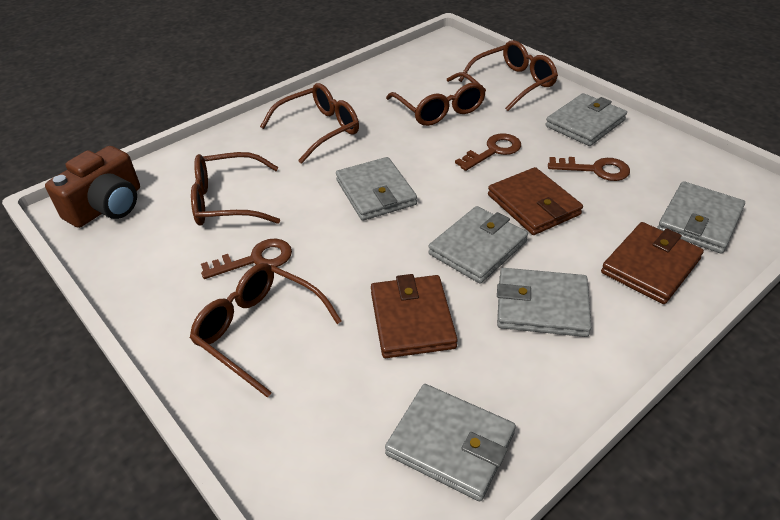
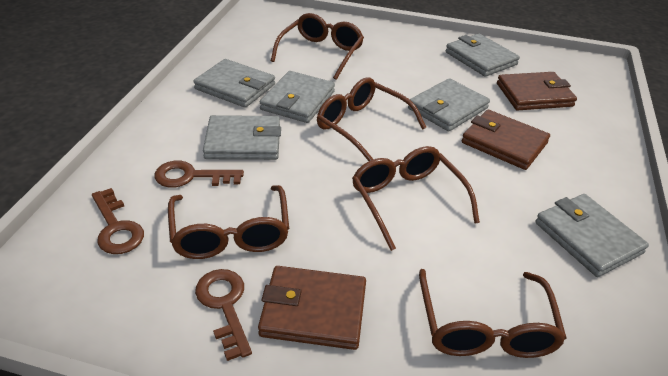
brown camera: 1 -> 0

